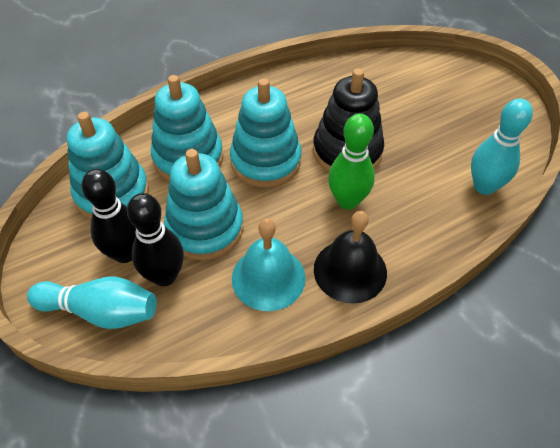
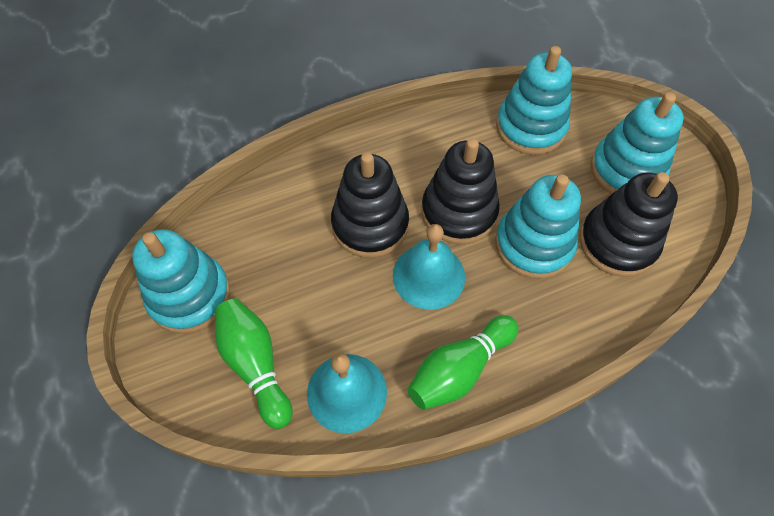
black bell: 1 -> 0
black bowling pin: 2 -> 0
black stacking toy: 1 -> 3
green bowling pin: 1 -> 2
turquoise bell: 1 -> 2
turquoise bowling pin: 2 -> 0

